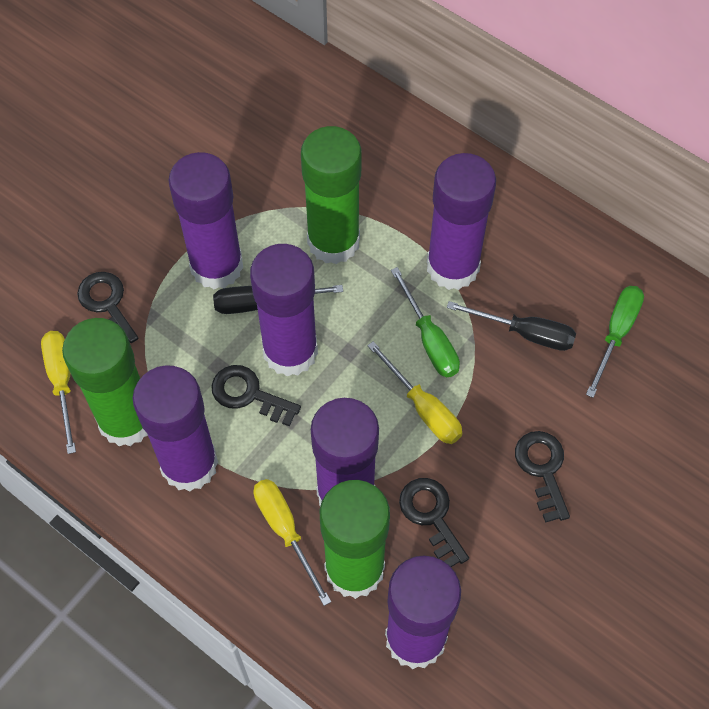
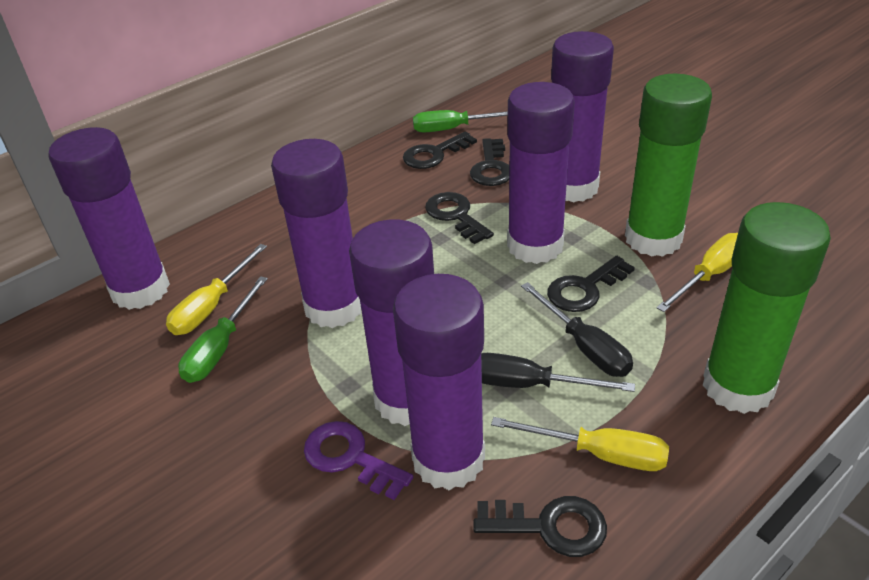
black key: 4 -> 5
green glue stick: 3 -> 2
purple key: 0 -> 1

